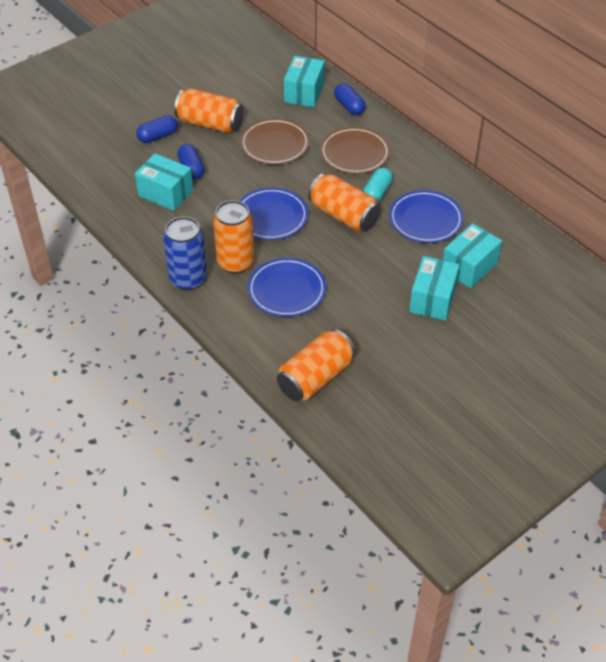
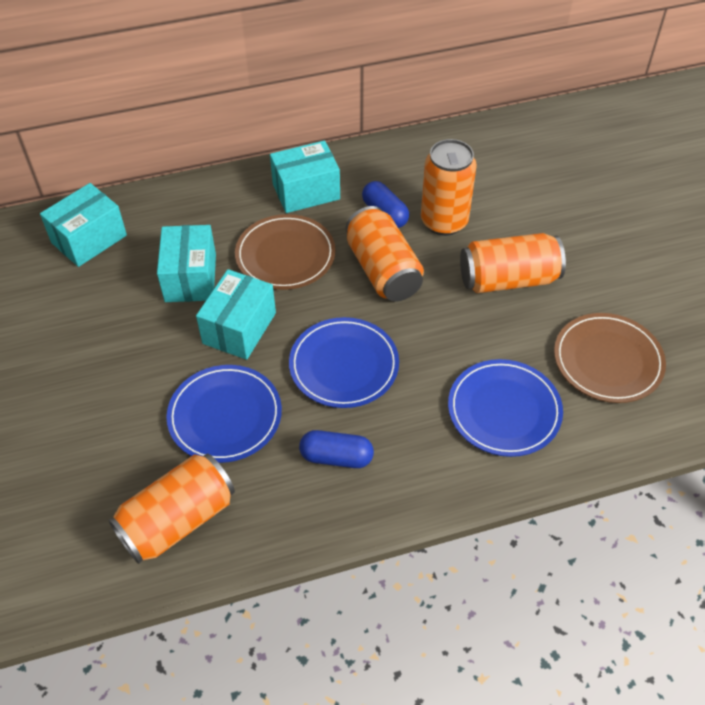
blue can: 1 -> 0
blue capsule: 3 -> 2
turquoise capsule: 1 -> 0

